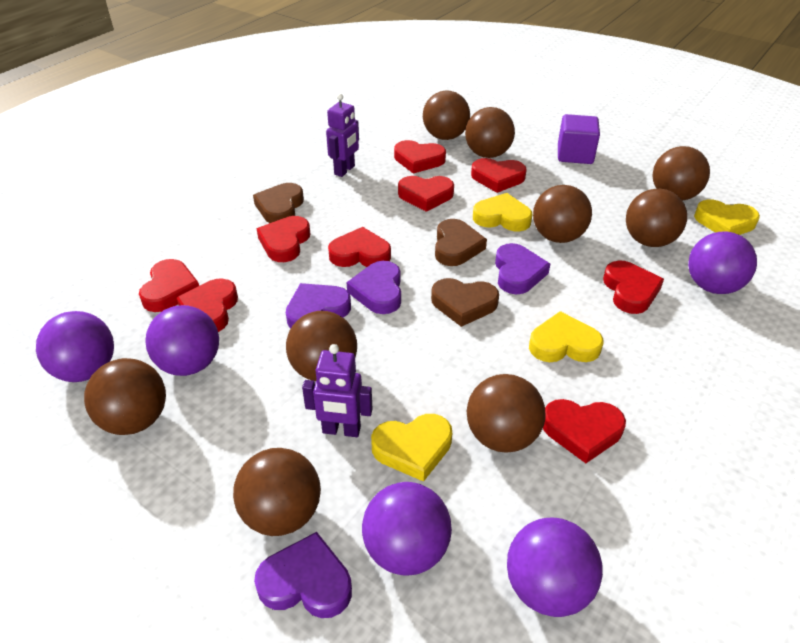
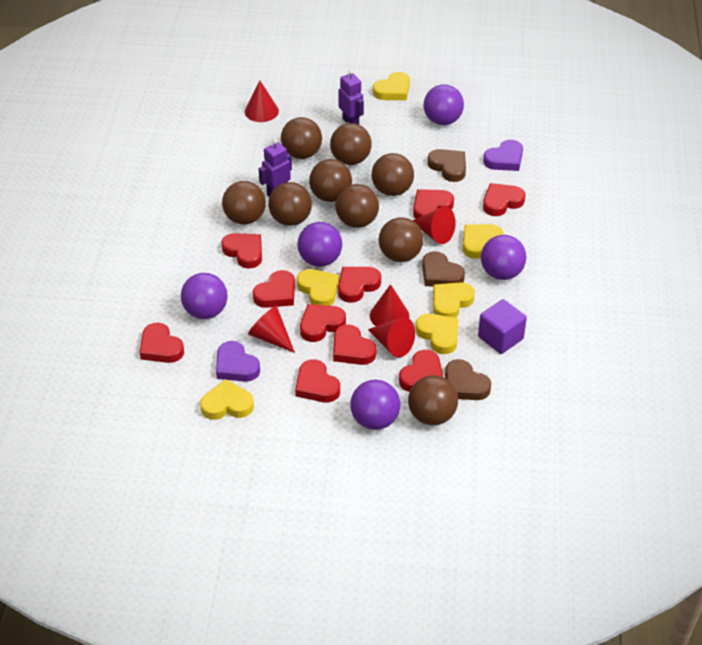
purple heart: 4 -> 2
red cone: 0 -> 5
red heart: 9 -> 10
yellow heart: 4 -> 6

